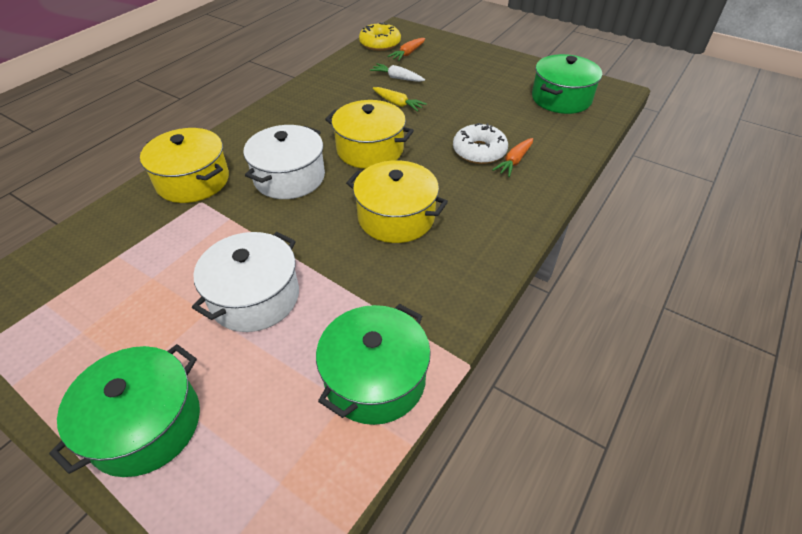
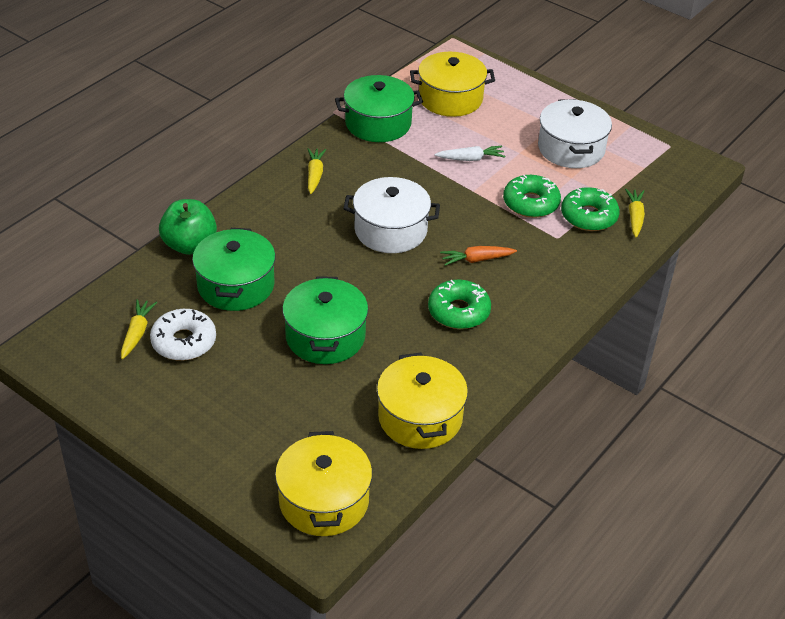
green apple: 0 -> 1
green donut: 0 -> 3
orange carrot: 2 -> 1
yellow carrot: 1 -> 3
yellow donut: 1 -> 0

